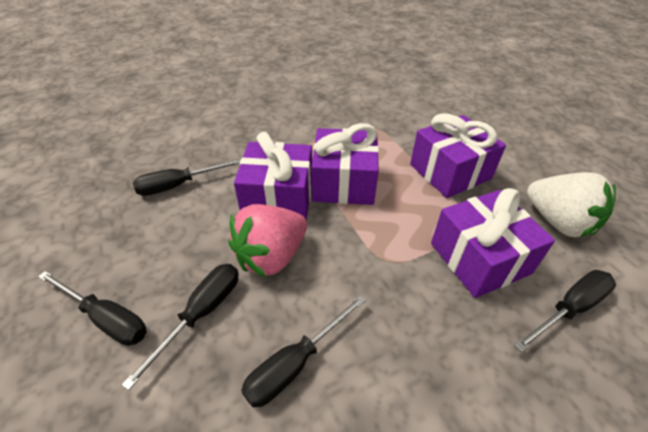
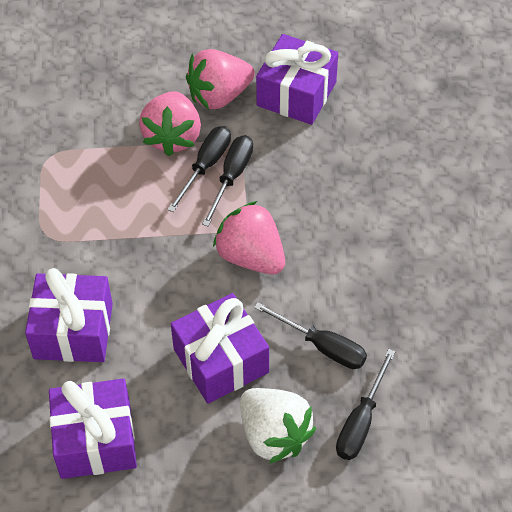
black screwdriver: 5 -> 4
pink strawberry: 1 -> 3

